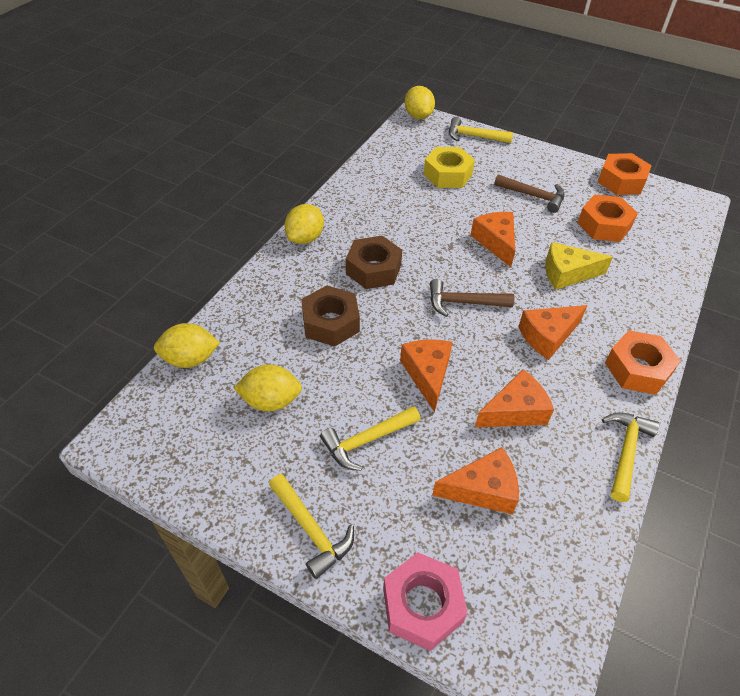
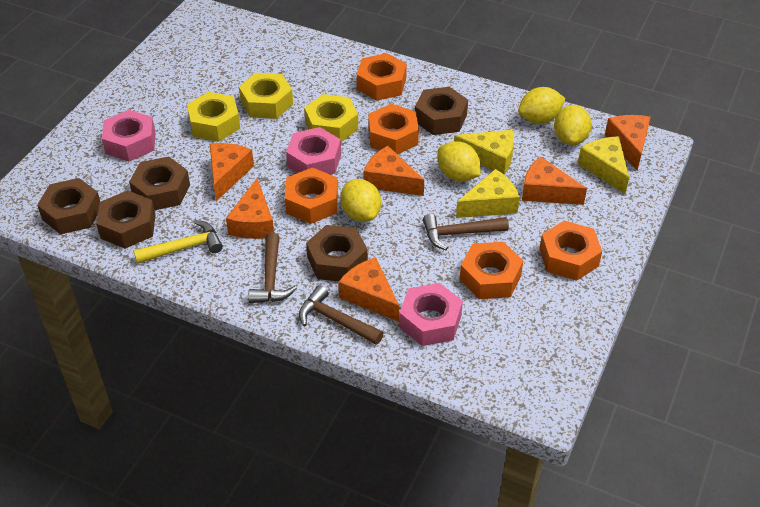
brown hammer: 2 -> 3
brown nut: 2 -> 5
orange cheese: 5 -> 6
orange nut: 3 -> 5
pink nut: 1 -> 3
yellow cheese: 1 -> 3
yellow hammer: 4 -> 1
yellow nut: 1 -> 3

